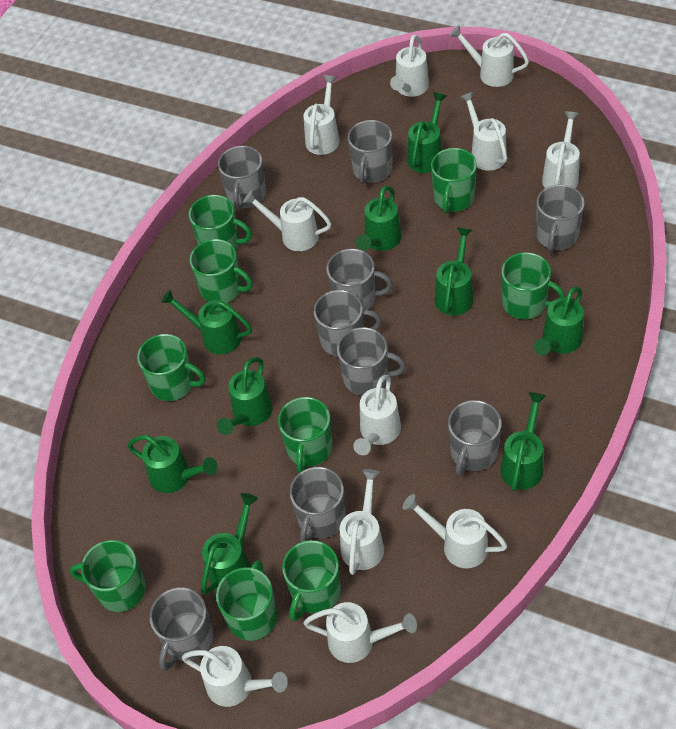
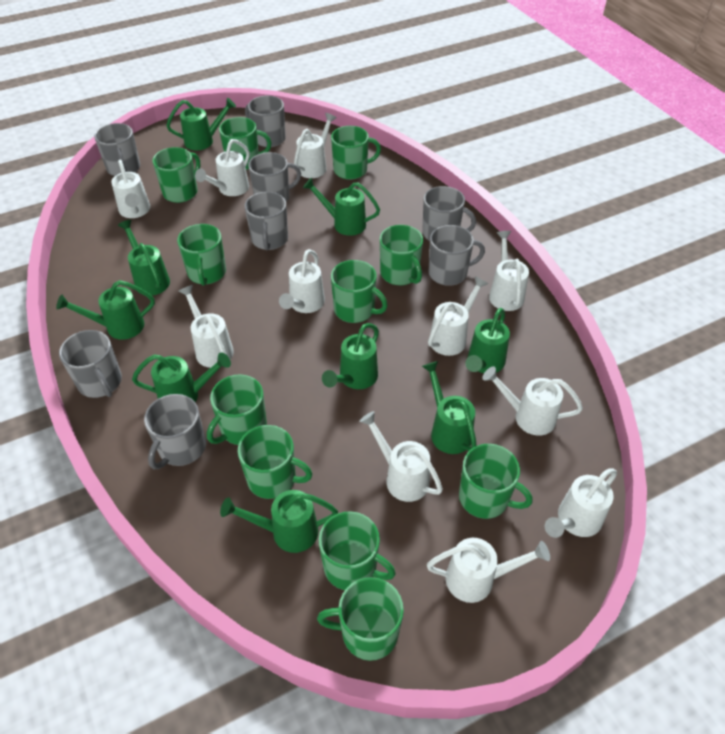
green mug: 9 -> 11
grey mug: 9 -> 8

